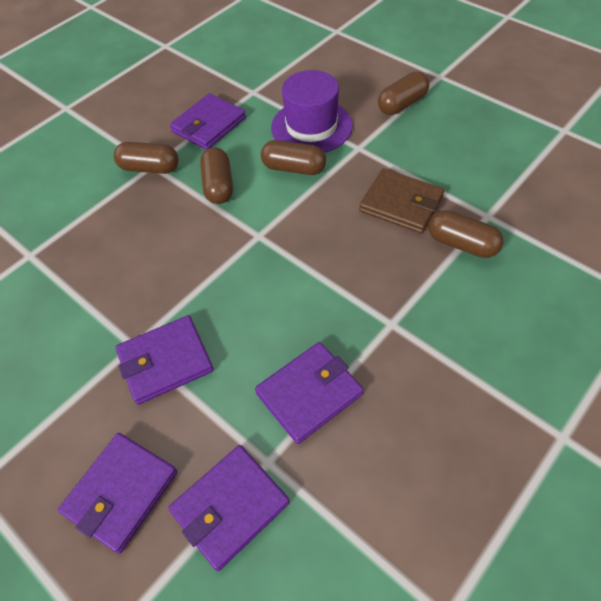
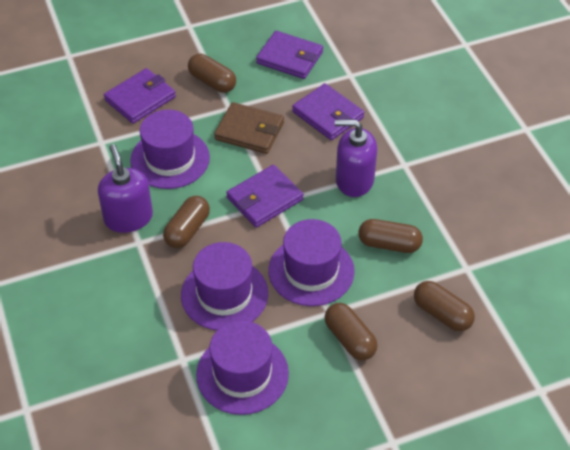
purple hat: 1 -> 4
purple soap dispenser: 0 -> 2
purple wallet: 5 -> 4

